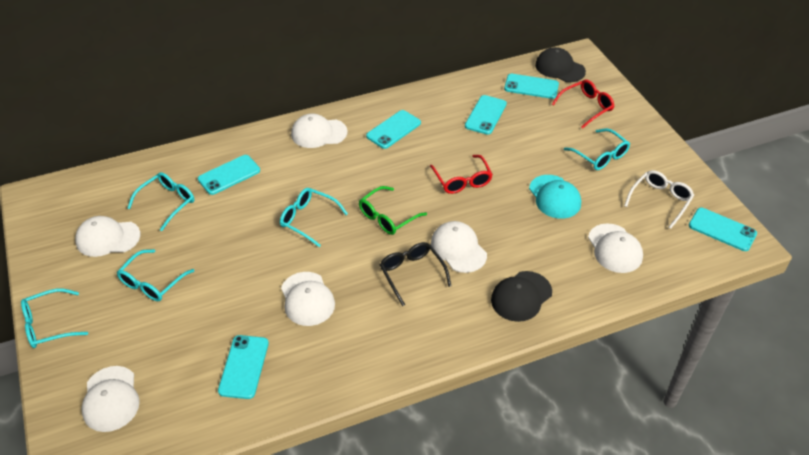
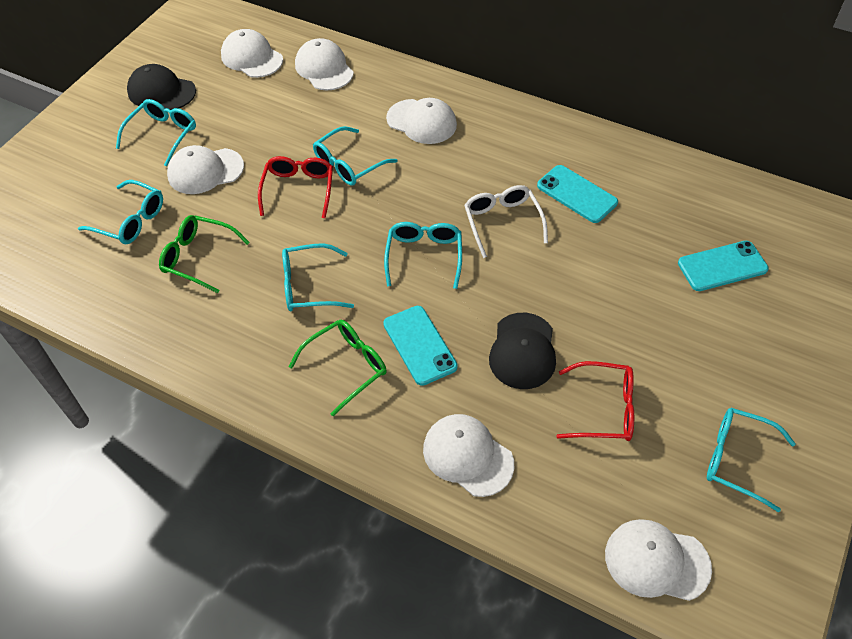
black glasses: 1 -> 0
green glasses: 1 -> 2
turquoise cap: 1 -> 0
turquoise glasses: 5 -> 6
turquoise phone: 6 -> 3

